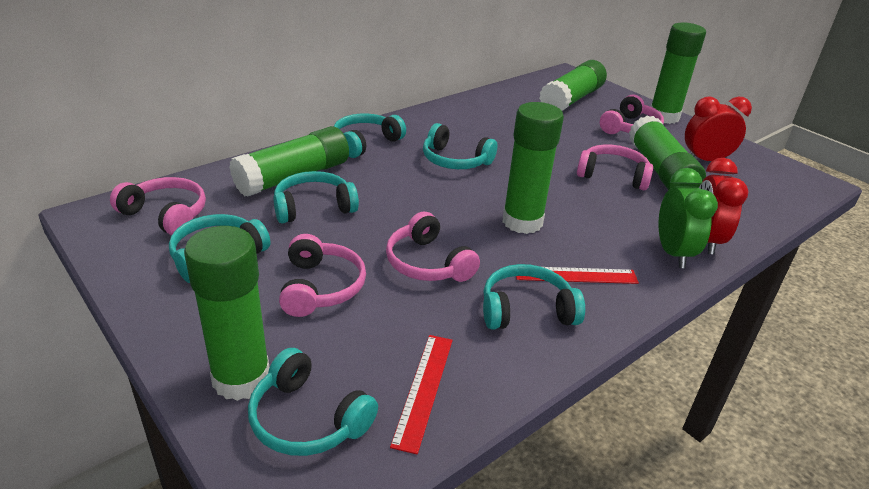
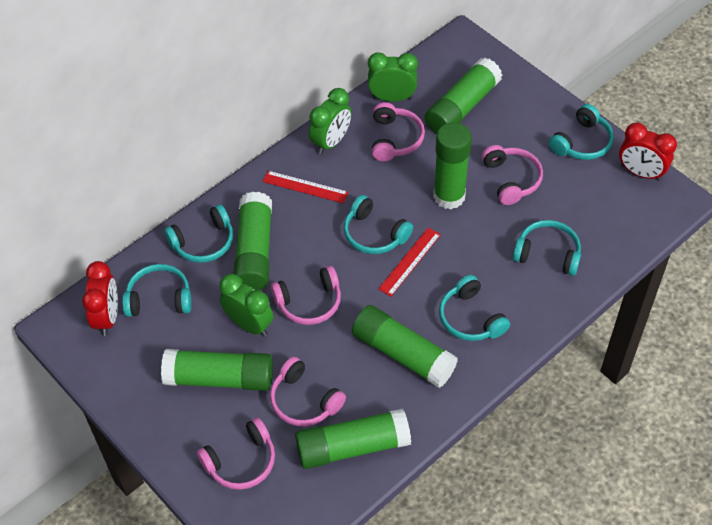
green clock: 1 -> 3

